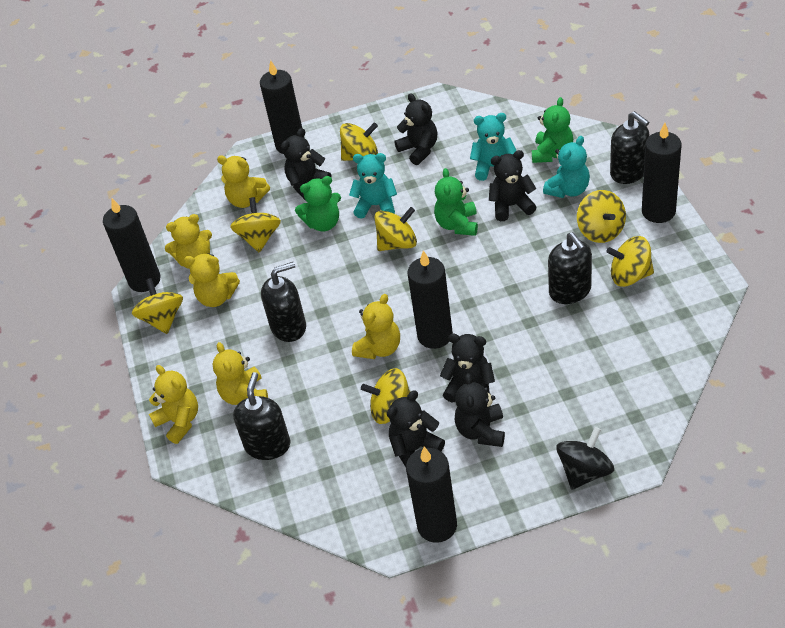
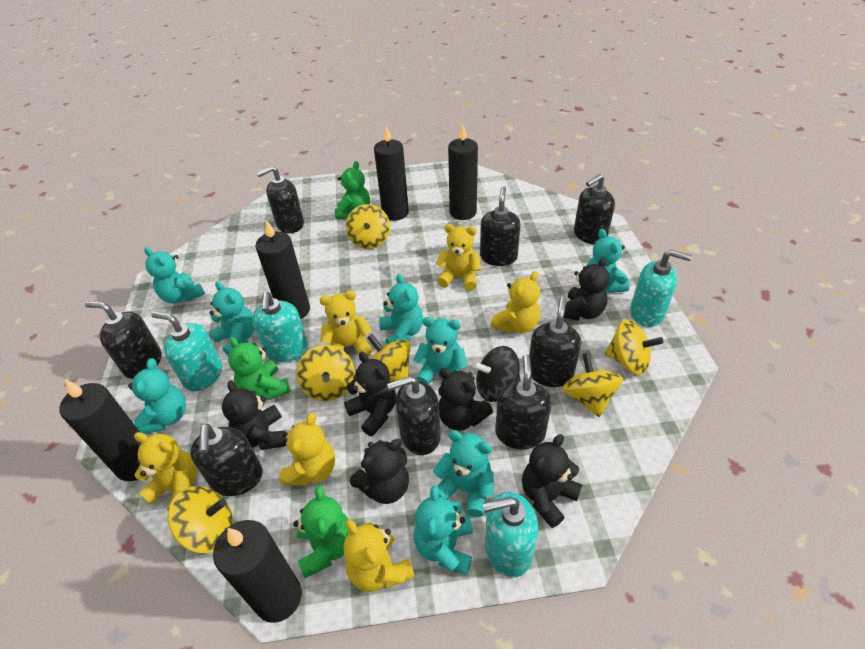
black soap dispenser: 4 -> 8
turquoise soap dispenser: 0 -> 4
turquoise teddy bear: 3 -> 8
yellow spinning top: 7 -> 6

